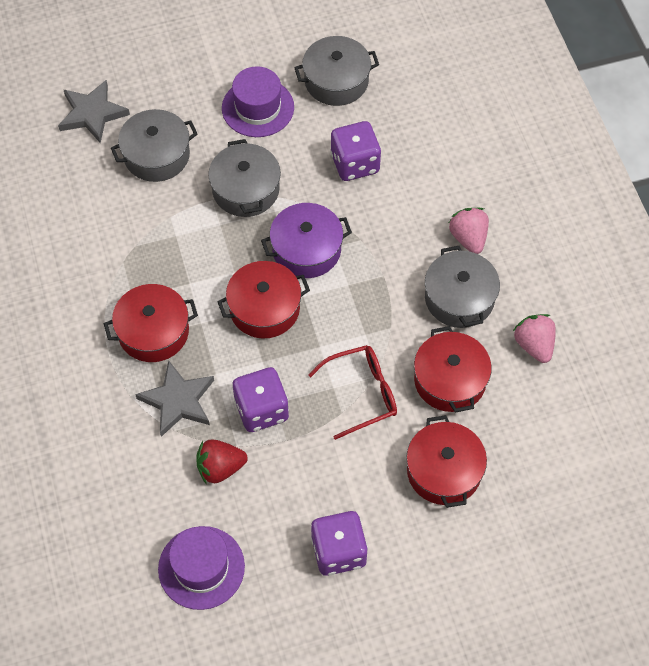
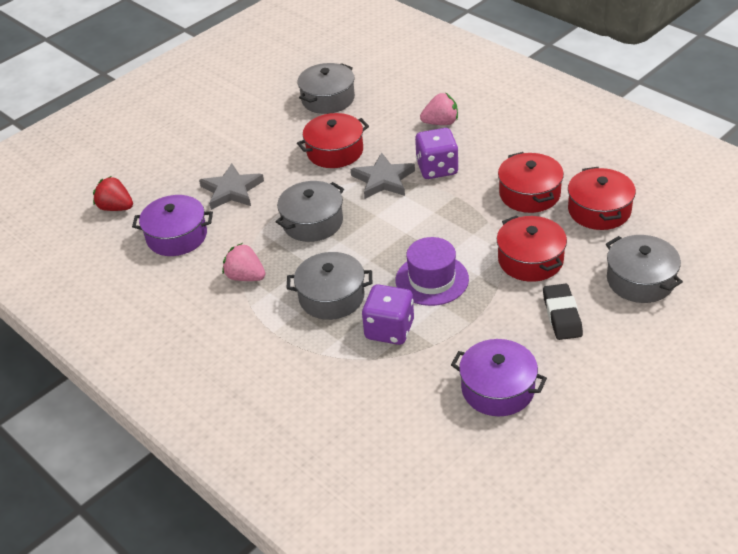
black eraser: 0 -> 1
purple dice: 3 -> 2
purple hat: 2 -> 1
purple pot: 1 -> 2
red glasses: 1 -> 0

